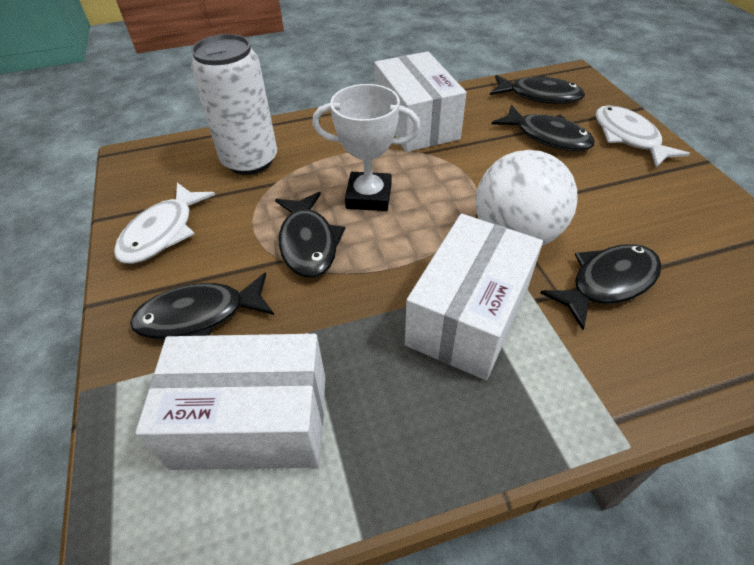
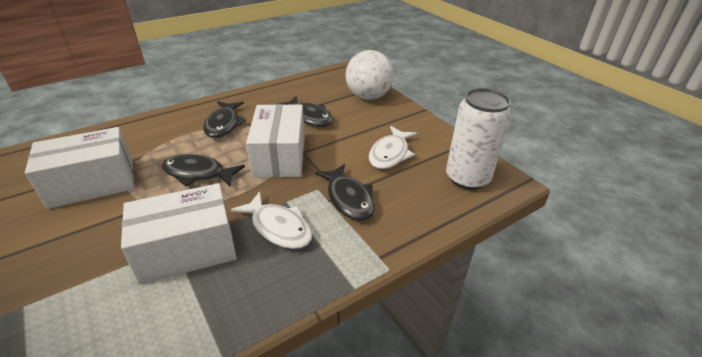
black fish: 5 -> 4
white trophy: 1 -> 0

